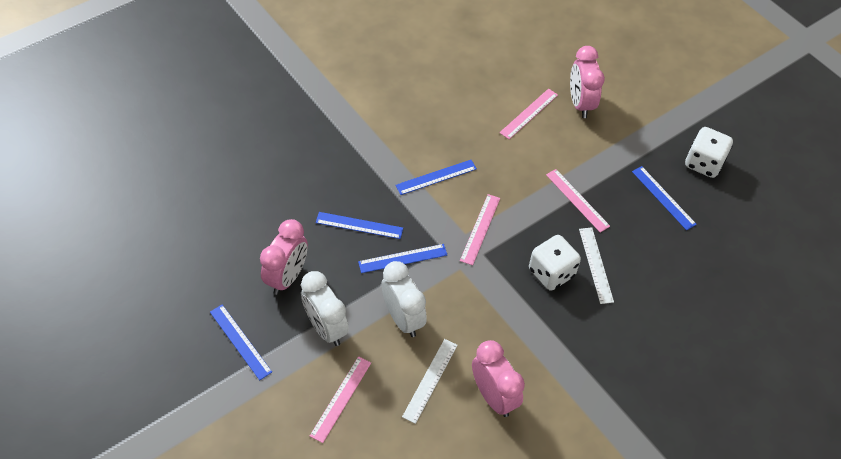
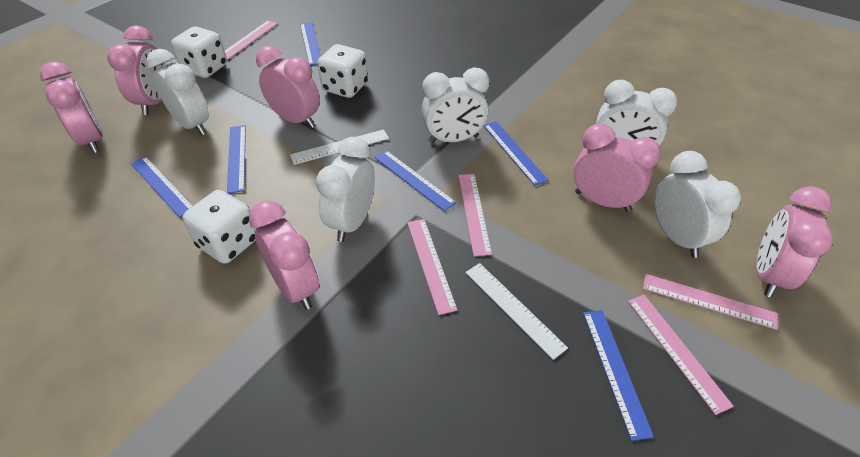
blue ruler: 5 -> 6
pink clock: 3 -> 6
pink ruler: 4 -> 5
white clock: 2 -> 5
white dice: 2 -> 3

